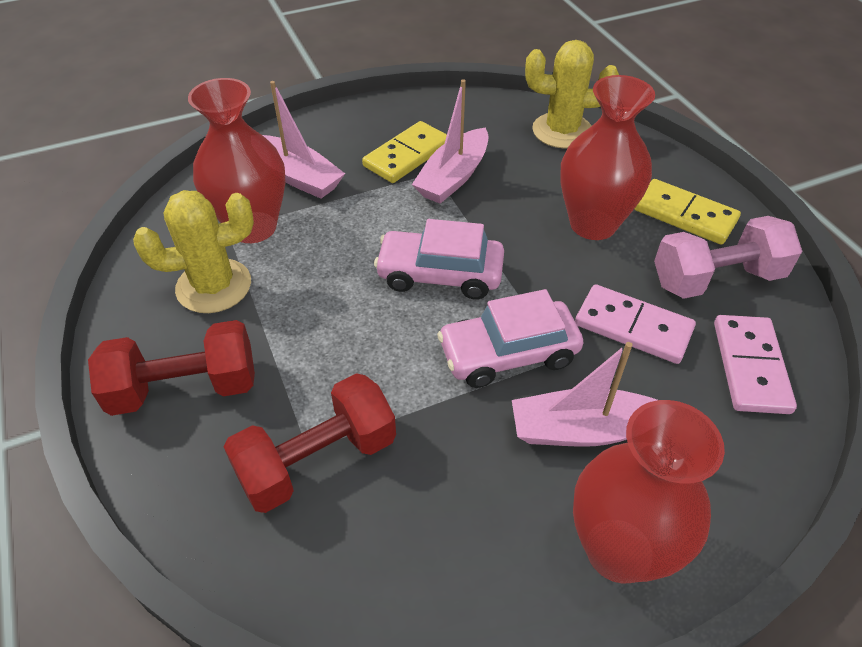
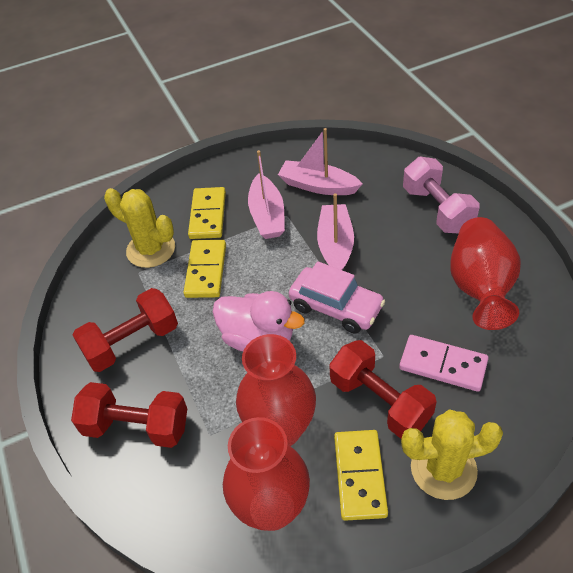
pink car: 2 -> 1
pink domino: 2 -> 1
pink duck: 0 -> 1
red dumbbell: 2 -> 3
yellow domino: 2 -> 3

